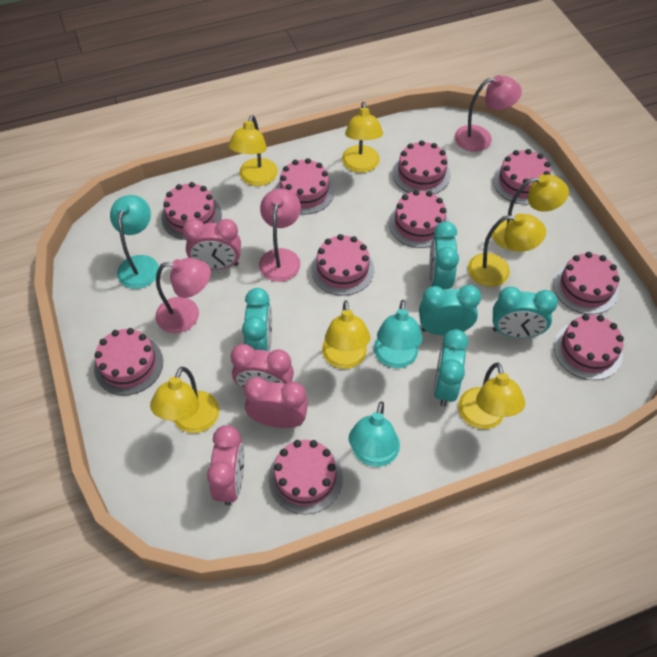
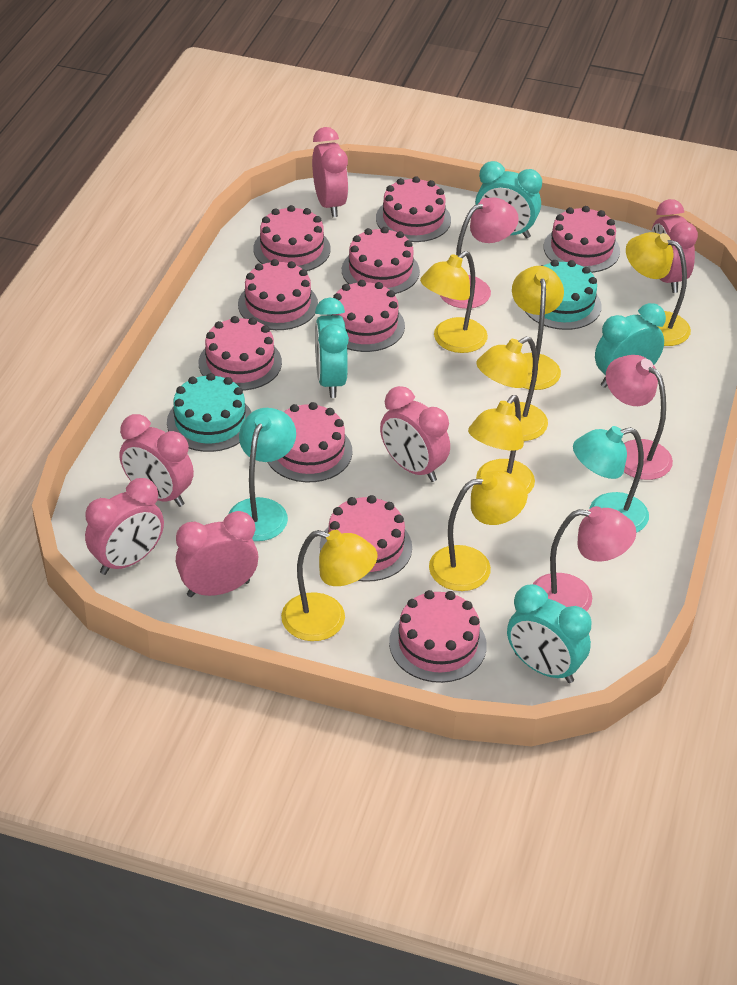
pink clock: 4 -> 6
turquoise cake: 0 -> 2
turquoise clock: 5 -> 4
turquoise lamp: 3 -> 2

